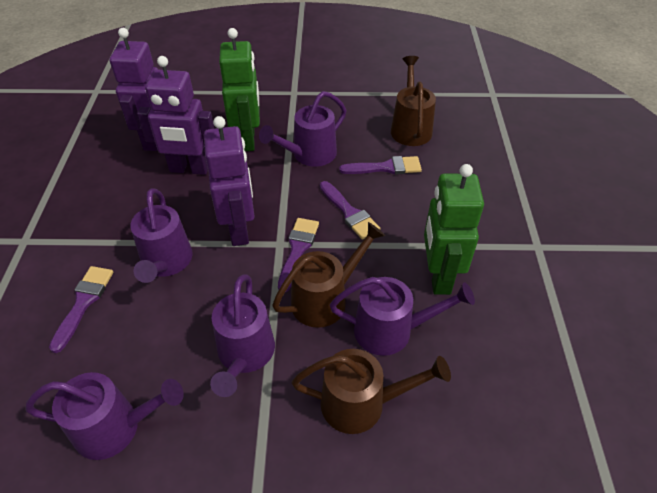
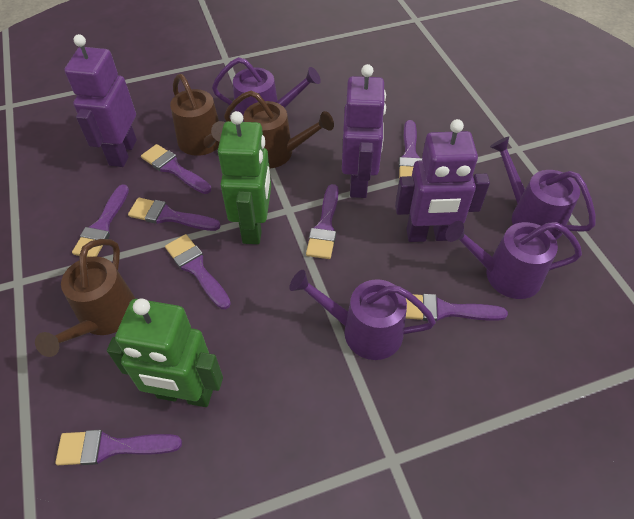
purple brush: 4 -> 8
purple watering can: 5 -> 4

